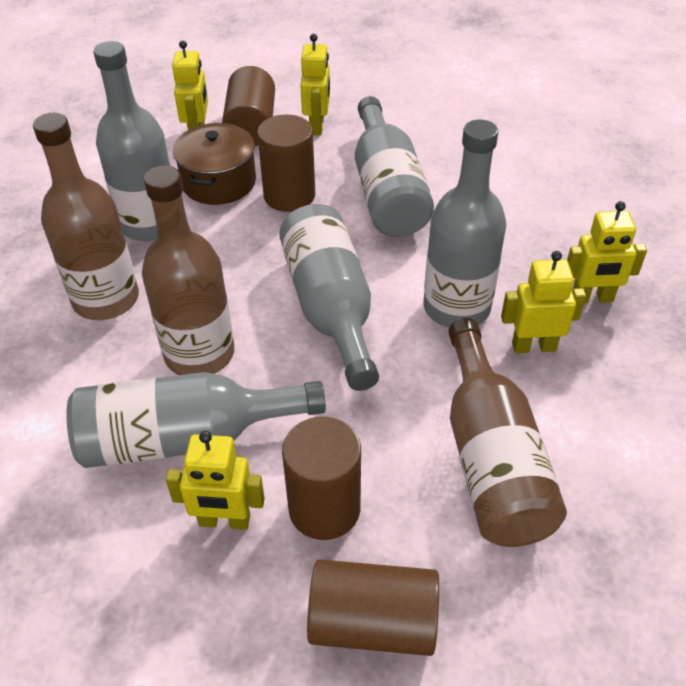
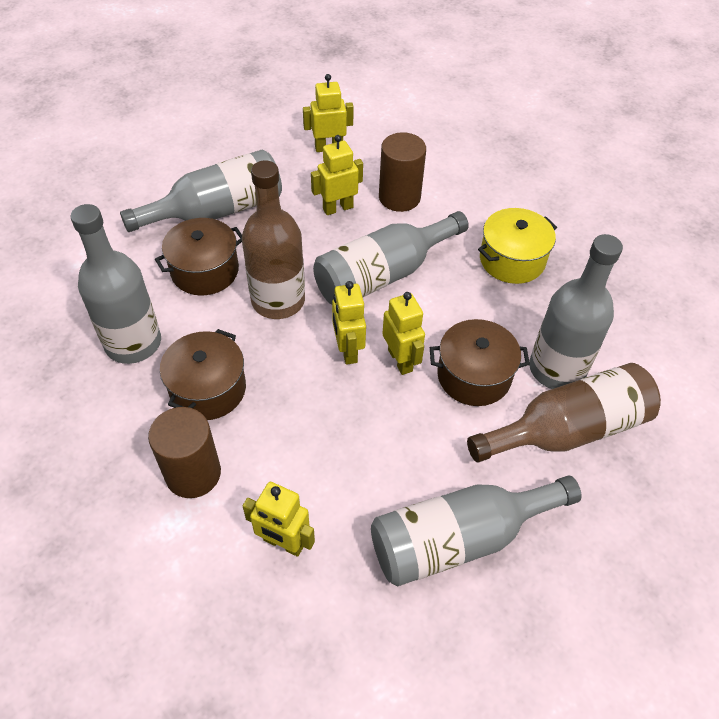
brown bottle: 3 -> 2
brown cylinder: 4 -> 2
brown pot: 1 -> 3
yellow pot: 0 -> 1

